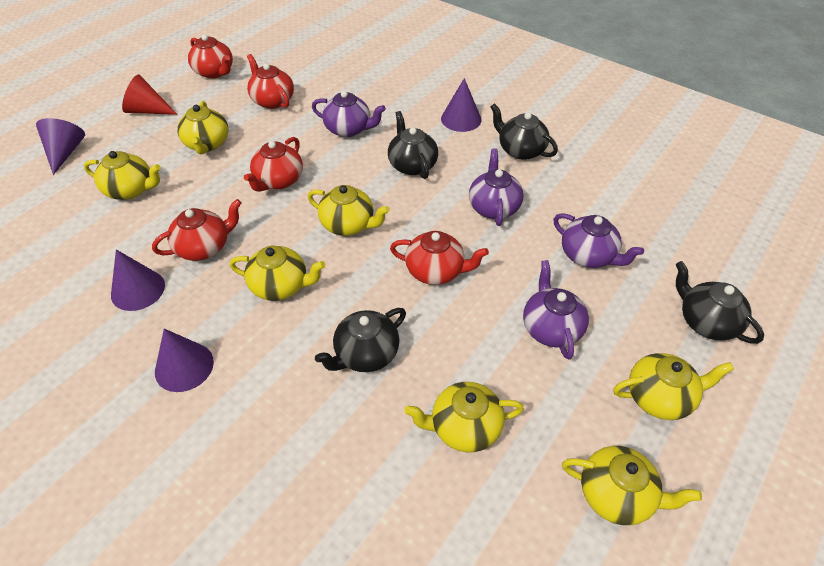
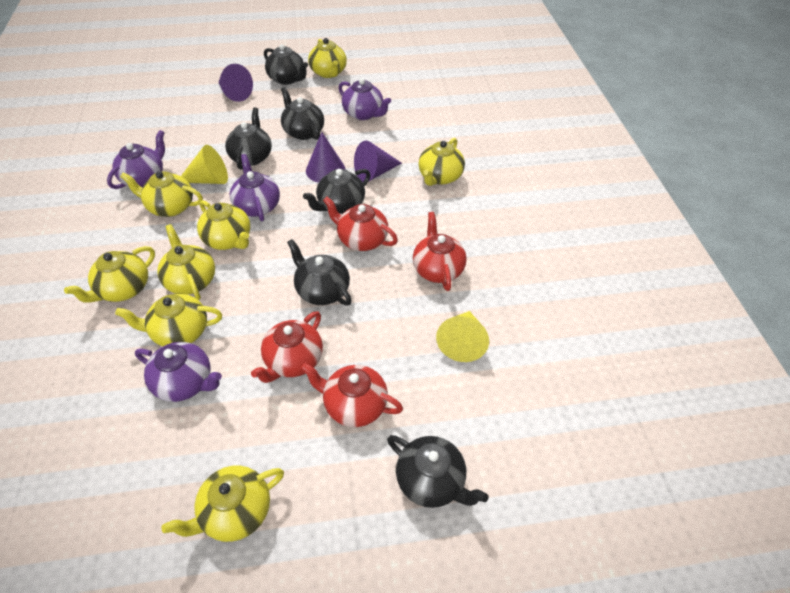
black teapot: 4 -> 6
purple cone: 4 -> 3
red cone: 1 -> 0
red teapot: 5 -> 4
yellow cone: 0 -> 2
yellow teapot: 7 -> 8

